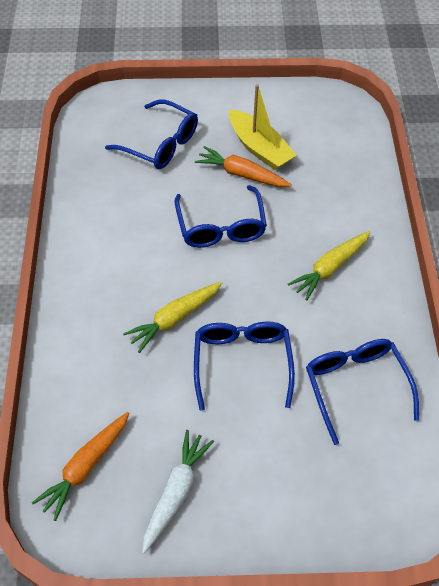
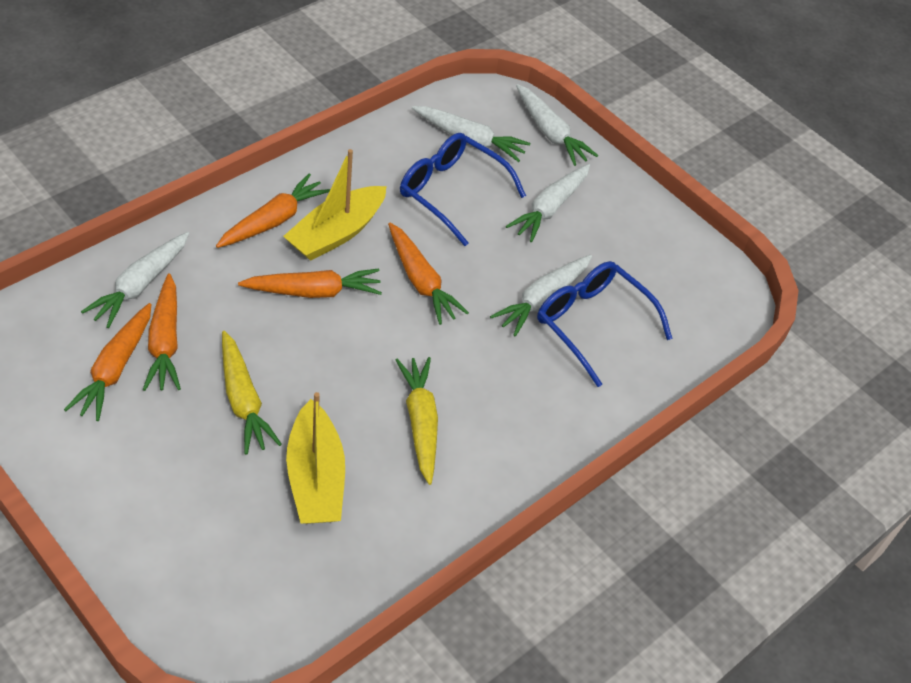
blue glasses: 4 -> 2
orange carrot: 2 -> 5
white carrot: 1 -> 5
yellow boat: 1 -> 2

